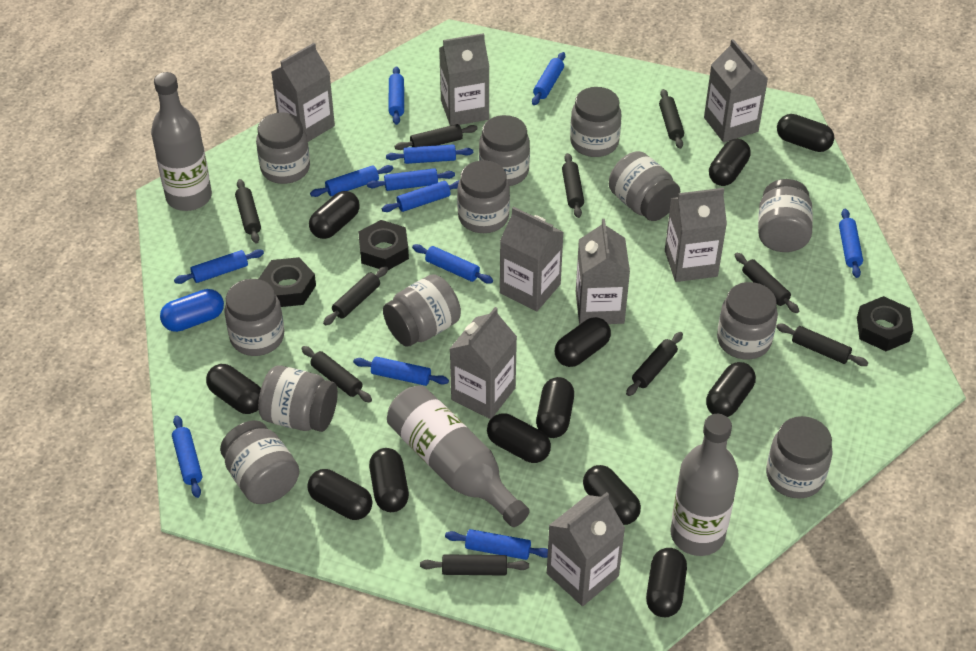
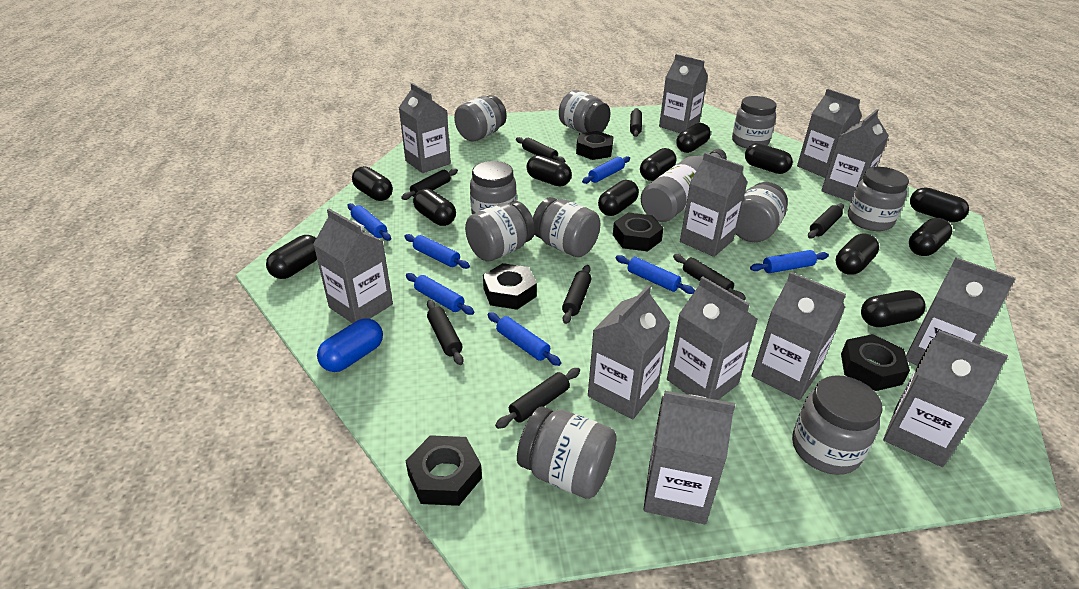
black nut: 3 -> 5
black rolling pin: 10 -> 8
blue rolling pin: 12 -> 7
grey bottle: 3 -> 1
grey carton: 8 -> 12
grey jar: 12 -> 10

